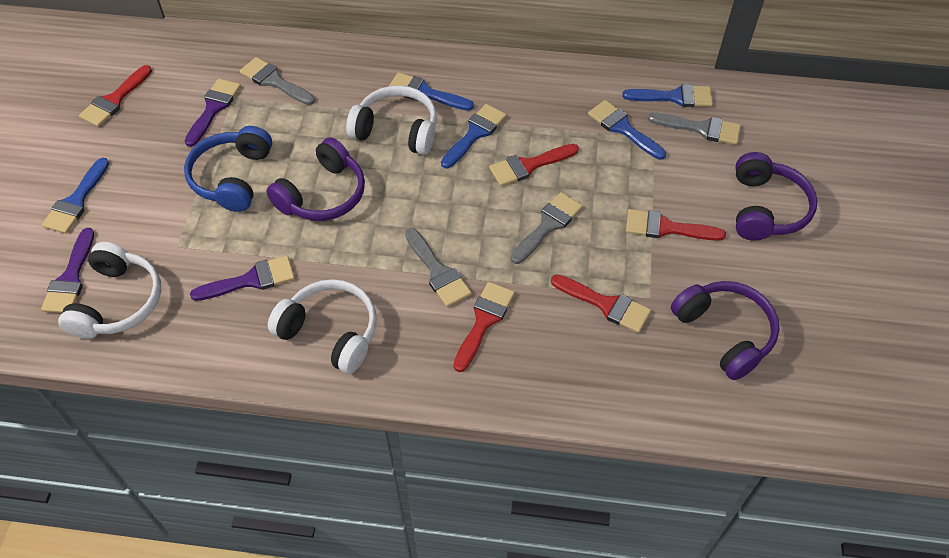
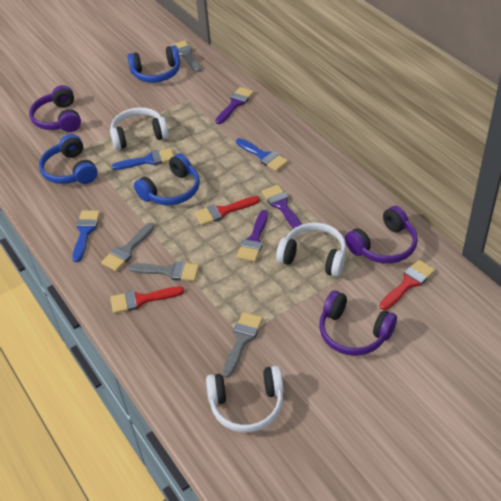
blue brush: 5 -> 3
blue headphones: 1 -> 3
red brush: 5 -> 3

